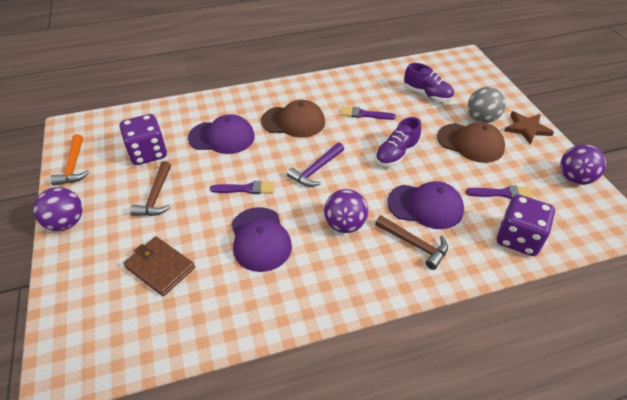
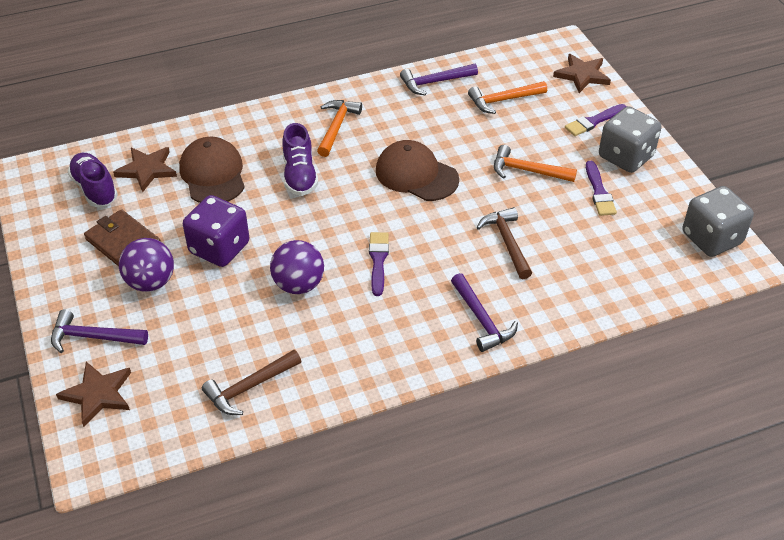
brown star: 1 -> 3
grey ball: 1 -> 0
grey dice: 0 -> 2
orange hammer: 1 -> 3
purple ball: 3 -> 2
purple cap: 3 -> 0
purple dice: 2 -> 1
purple hammer: 1 -> 3

